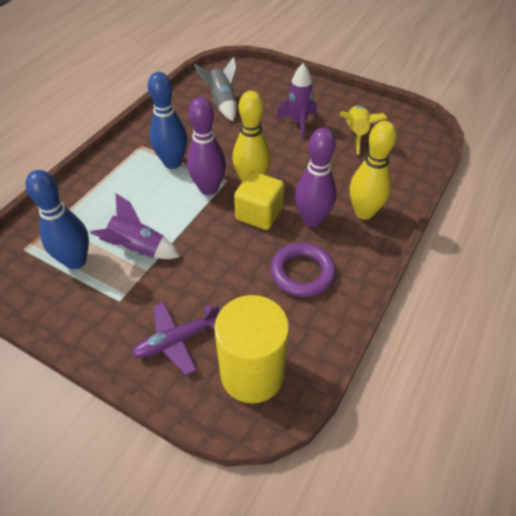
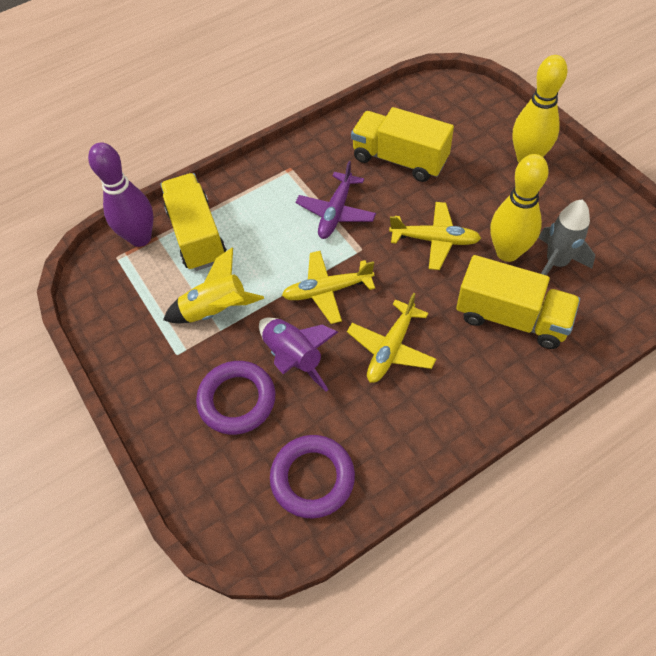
blue bowling pin: 2 -> 0
purple bowling pin: 2 -> 1
purple ring: 1 -> 2
purple rocket: 2 -> 1
yellow cube: 1 -> 0
yellow cylinder: 1 -> 0
yellow plane: 0 -> 3
yellow truck: 0 -> 3

